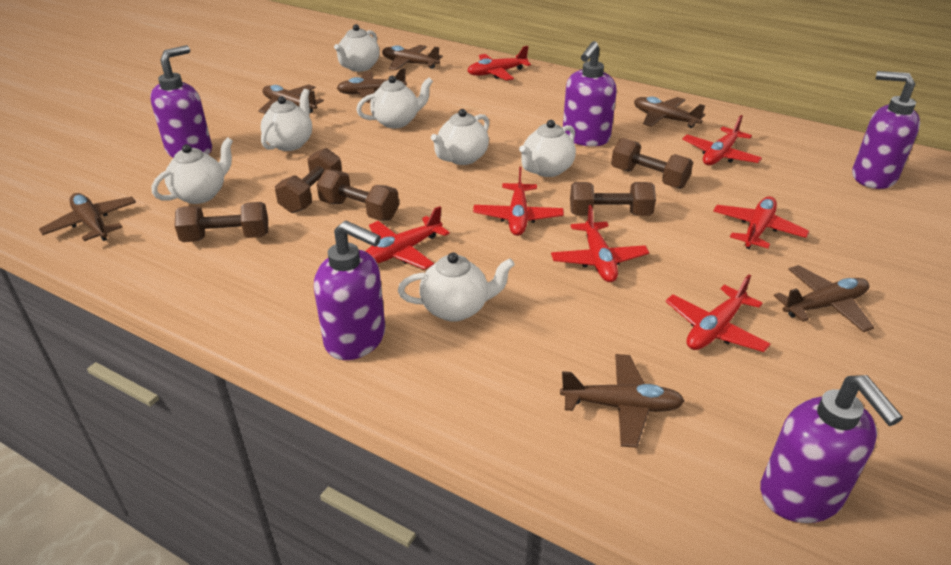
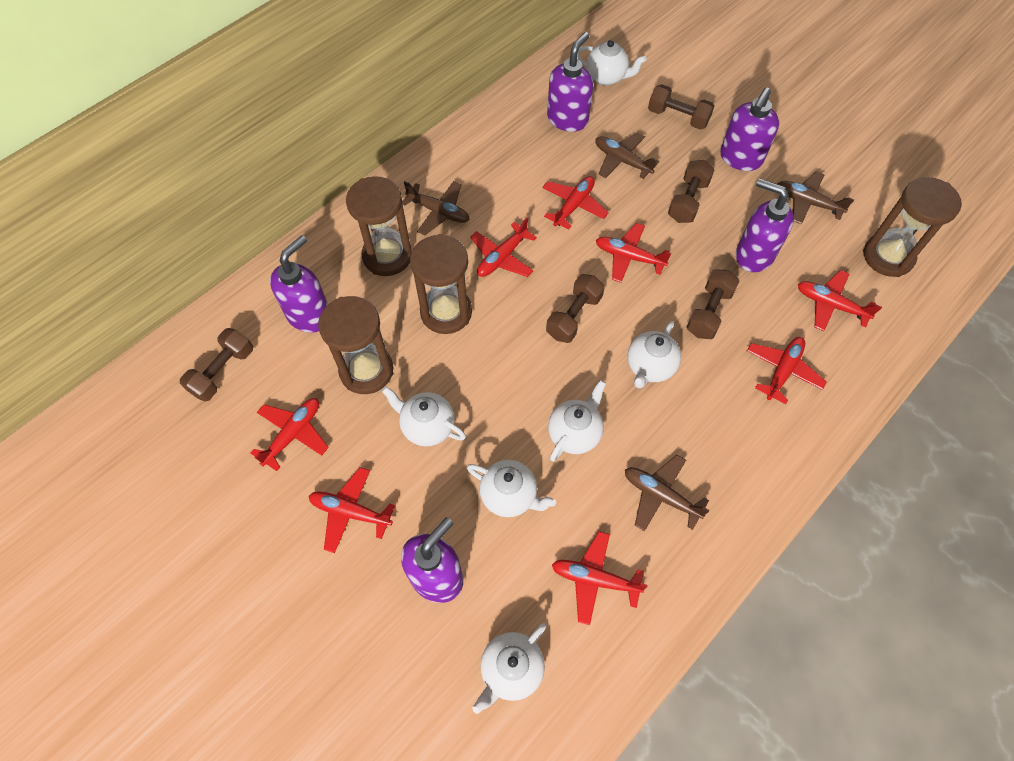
brown hourglass: 0 -> 4
brown plane: 7 -> 4
red plane: 7 -> 8
white teapot: 7 -> 6

